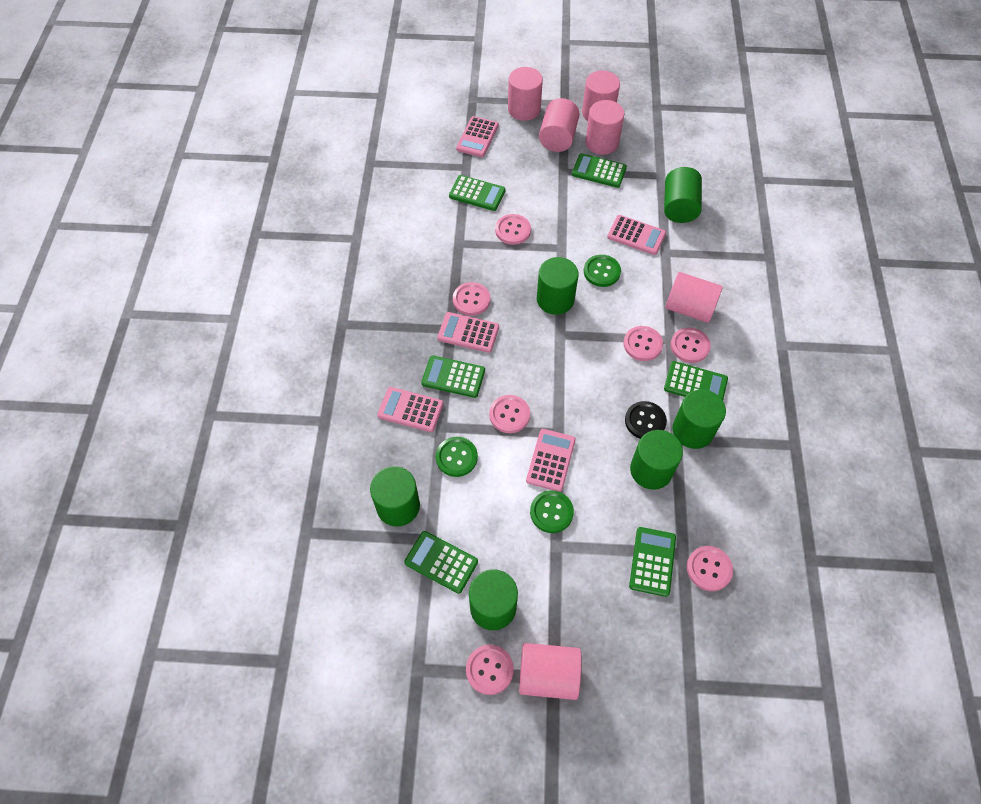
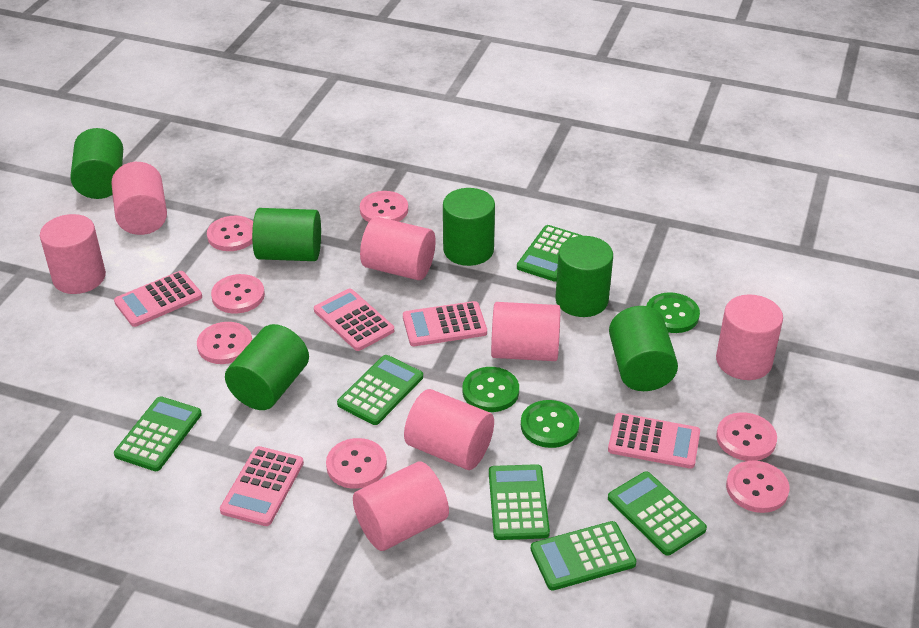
black button: 1 -> 0
pink cylinder: 6 -> 7

